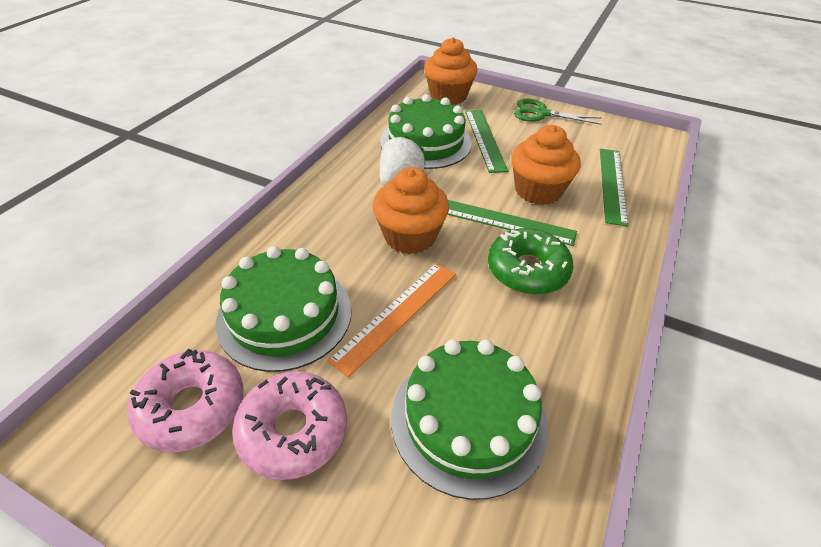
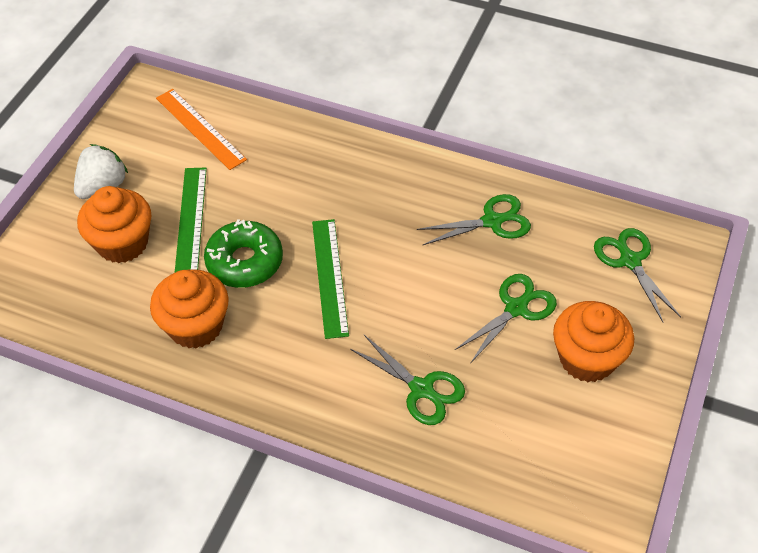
green cake: 3 -> 0
green ruler: 3 -> 2
green scissors: 1 -> 4
pink donut: 2 -> 0

